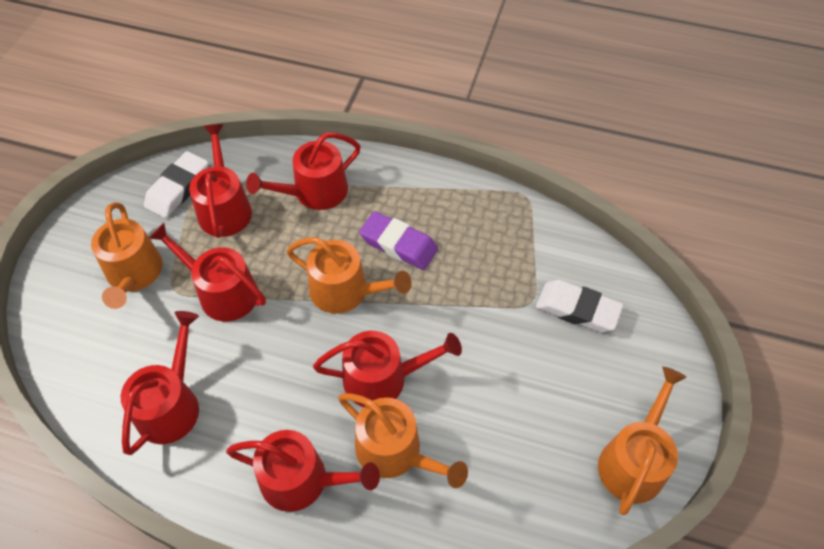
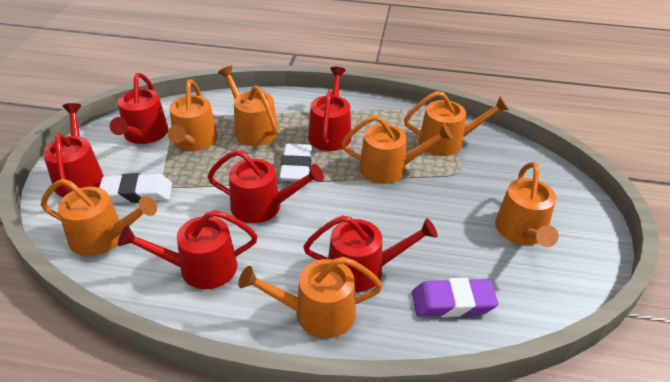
orange watering can: 4 -> 7

